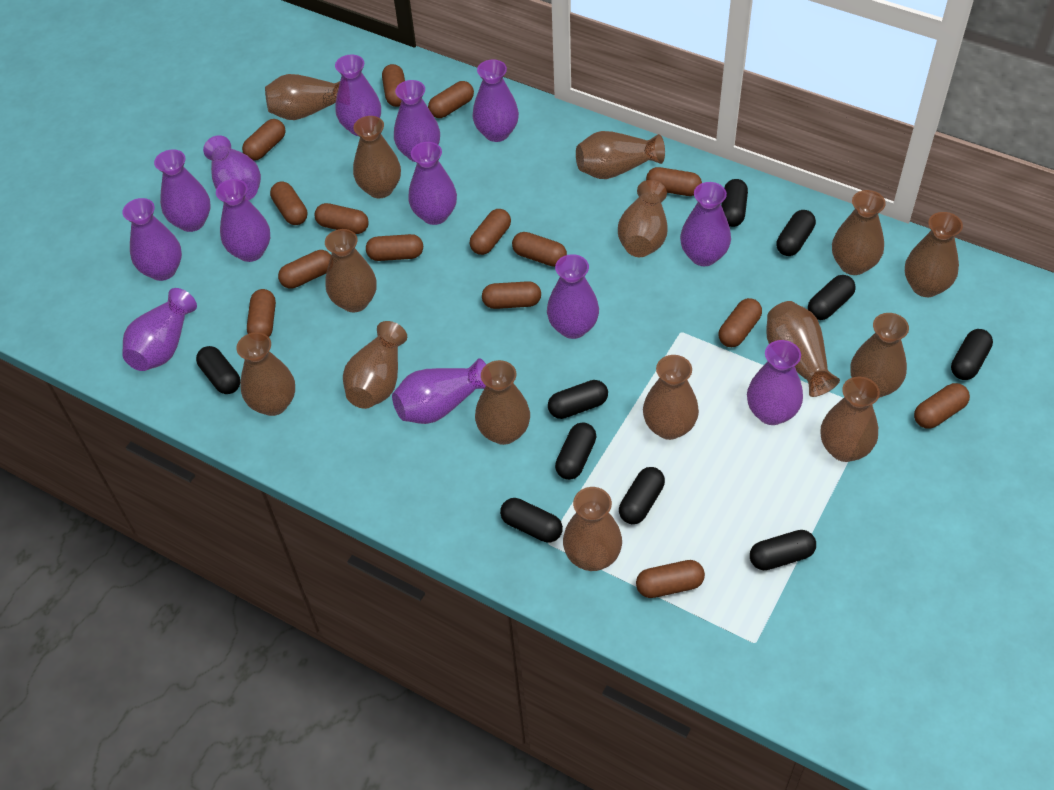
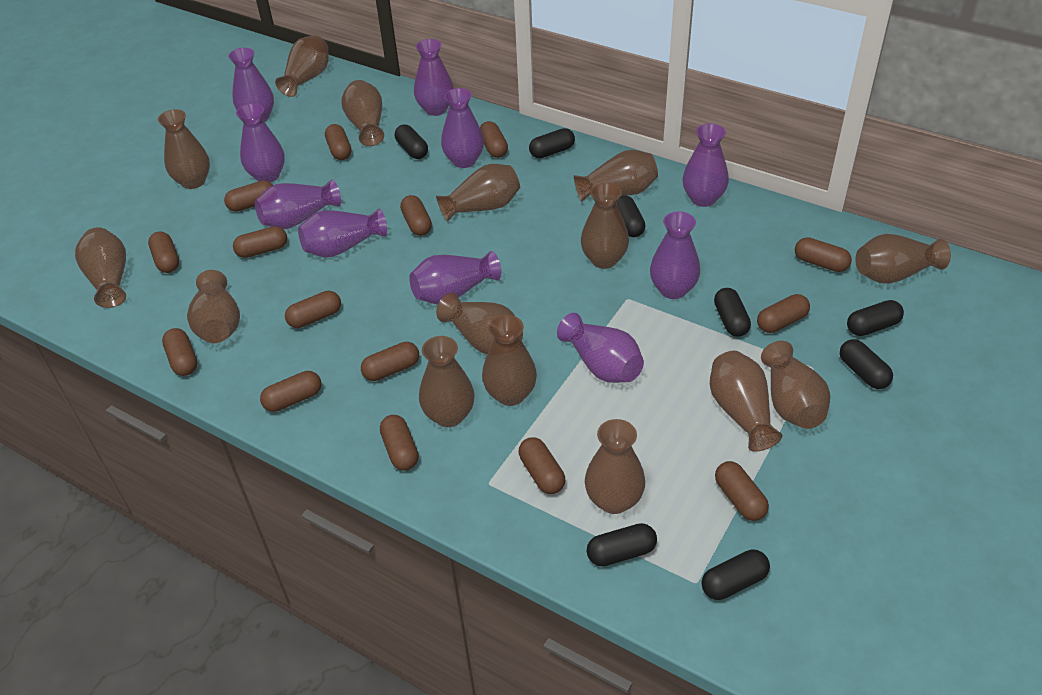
black capsule: 10 -> 8
purple vase: 13 -> 10

